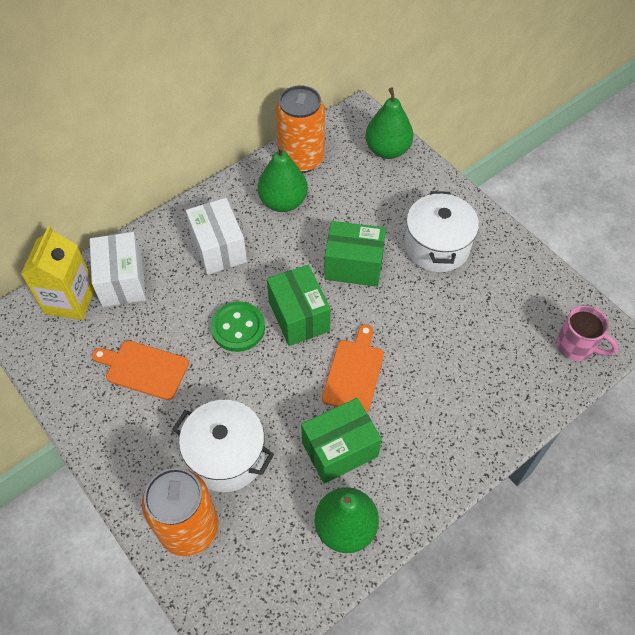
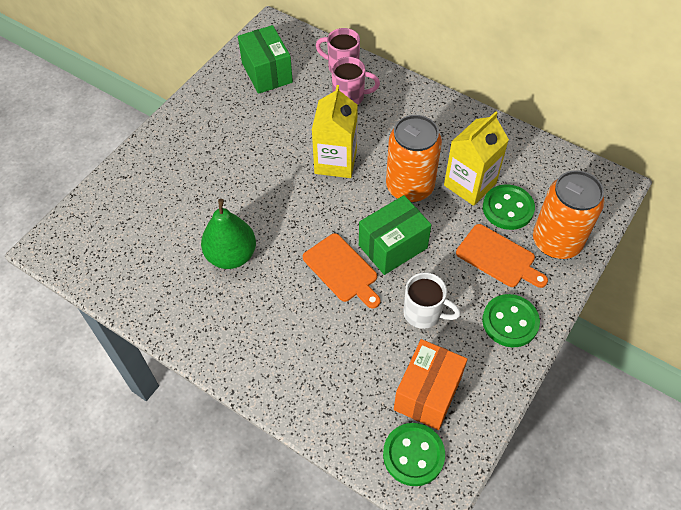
green box: 3 -> 2
green button: 1 -> 3
green pear: 3 -> 1
orange box: 0 -> 1
pink mug: 1 -> 2
white box: 2 -> 0
white mug: 0 -> 1
white pot: 2 -> 0
yellow carton: 1 -> 2

